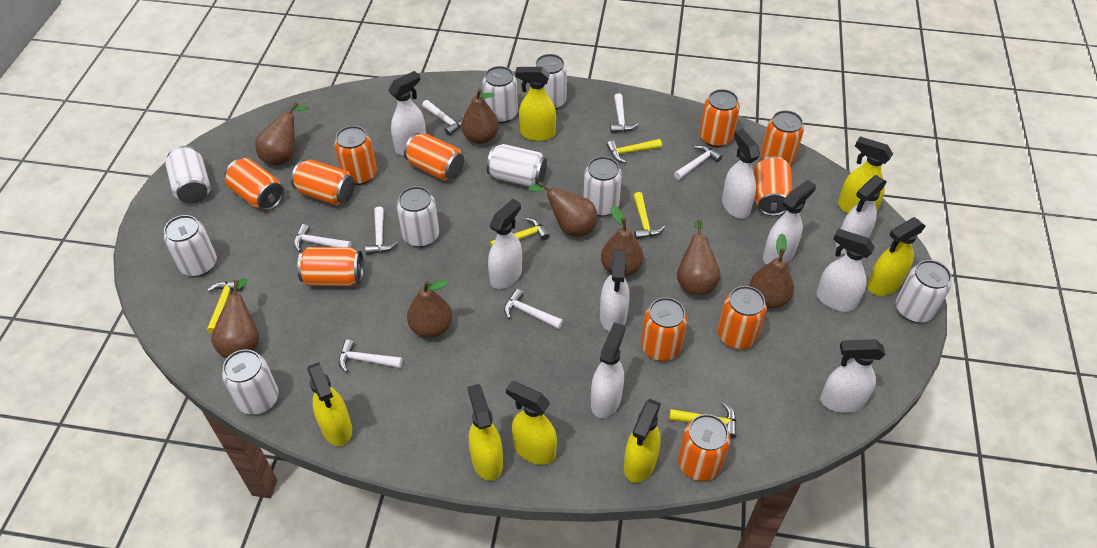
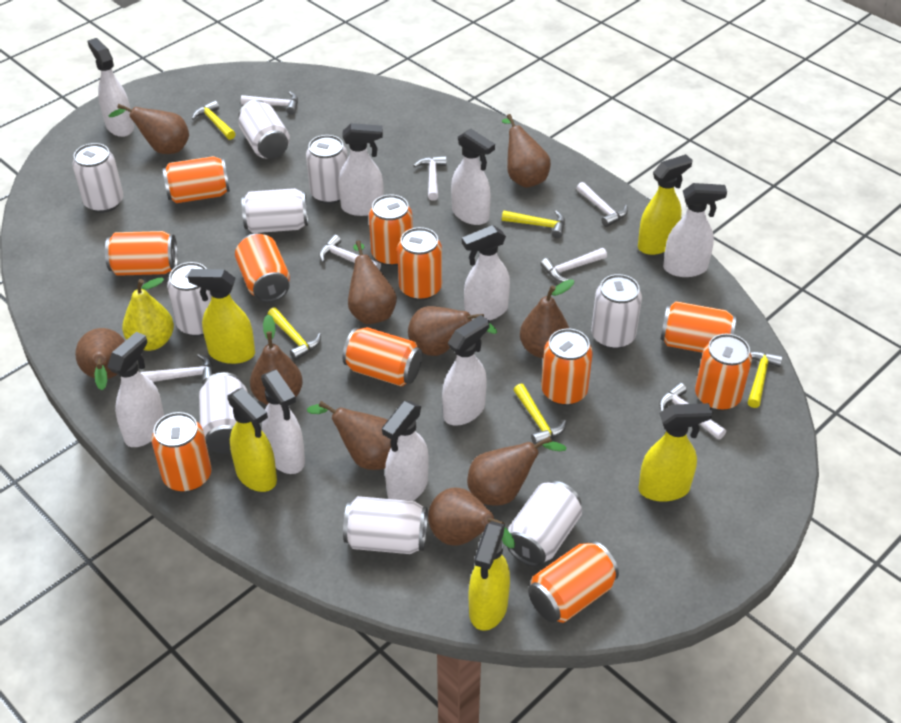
brown pear: 8 -> 10
yellow pear: 0 -> 1
yellow spray bottle: 7 -> 5

